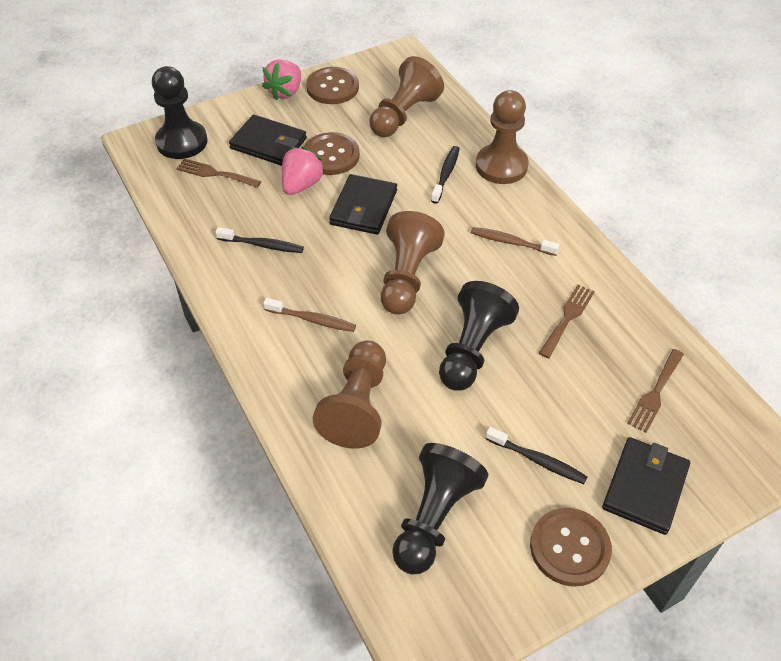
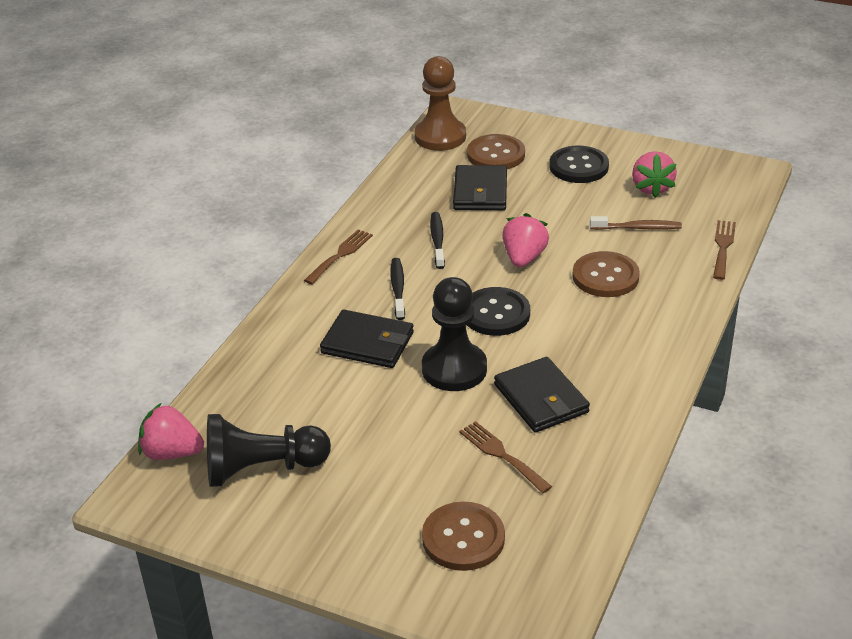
black button: 0 -> 2
black pawn: 3 -> 2
black toothbrush: 3 -> 2
brown pawn: 4 -> 1
brown toothbrush: 2 -> 1
pink strawberry: 2 -> 3

